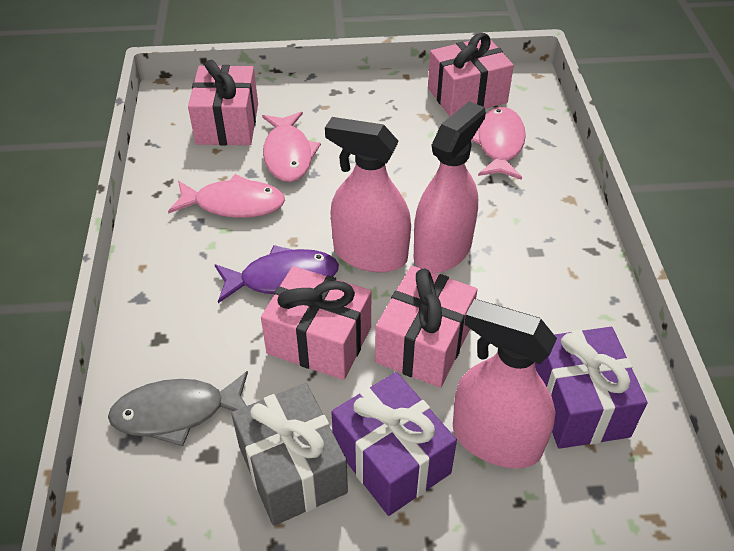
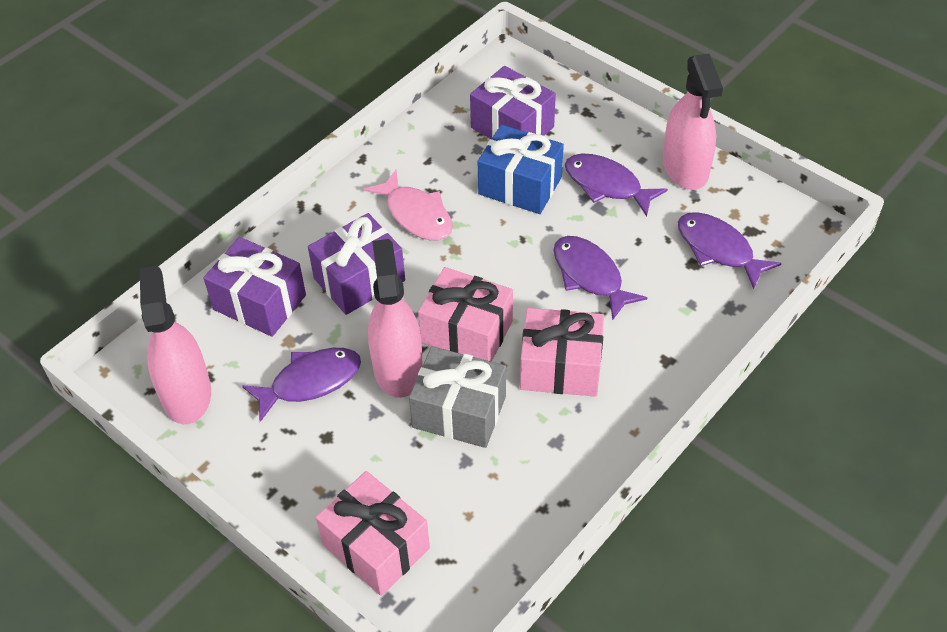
blue gift: 0 -> 1
grey fish: 1 -> 0
pink fish: 3 -> 1
pink gift: 4 -> 3
purple fish: 1 -> 4
purple gift: 2 -> 3

